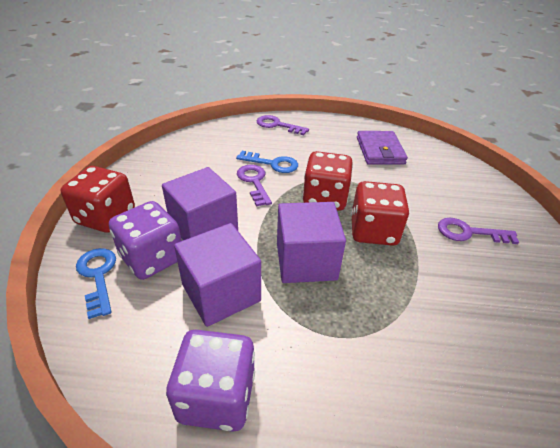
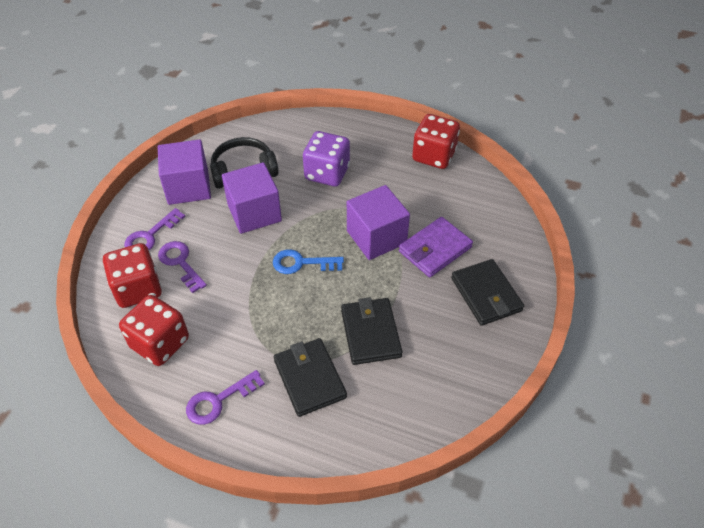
black headphones: 0 -> 1
black wallet: 0 -> 3
blue key: 2 -> 1
purple dice: 2 -> 1

